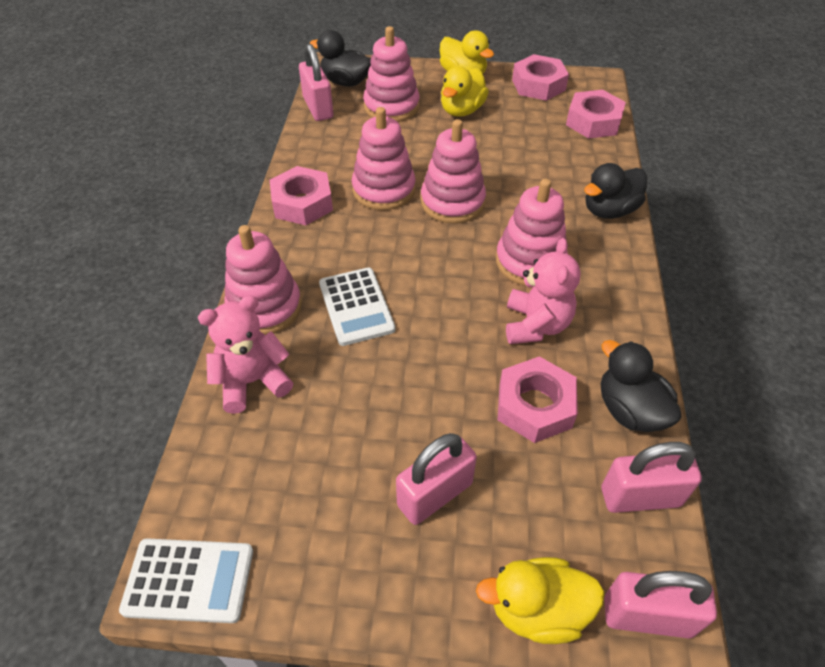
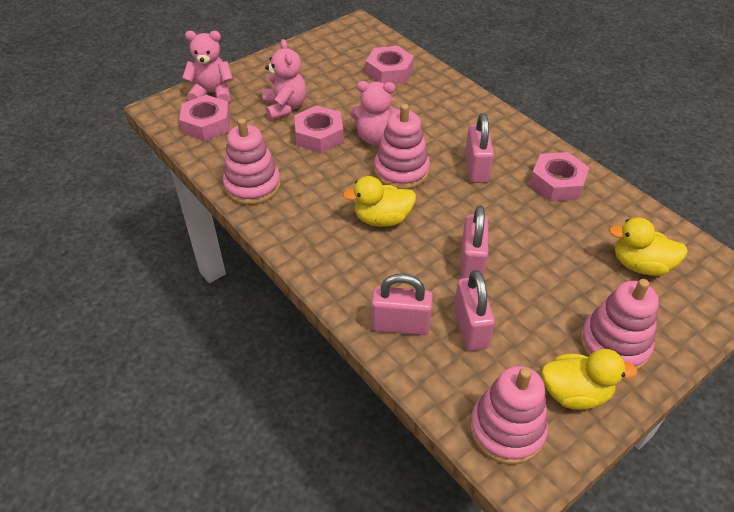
black duck: 3 -> 0
pink stacking toy: 5 -> 4
pink teddy bear: 2 -> 3
white calculator: 2 -> 0

